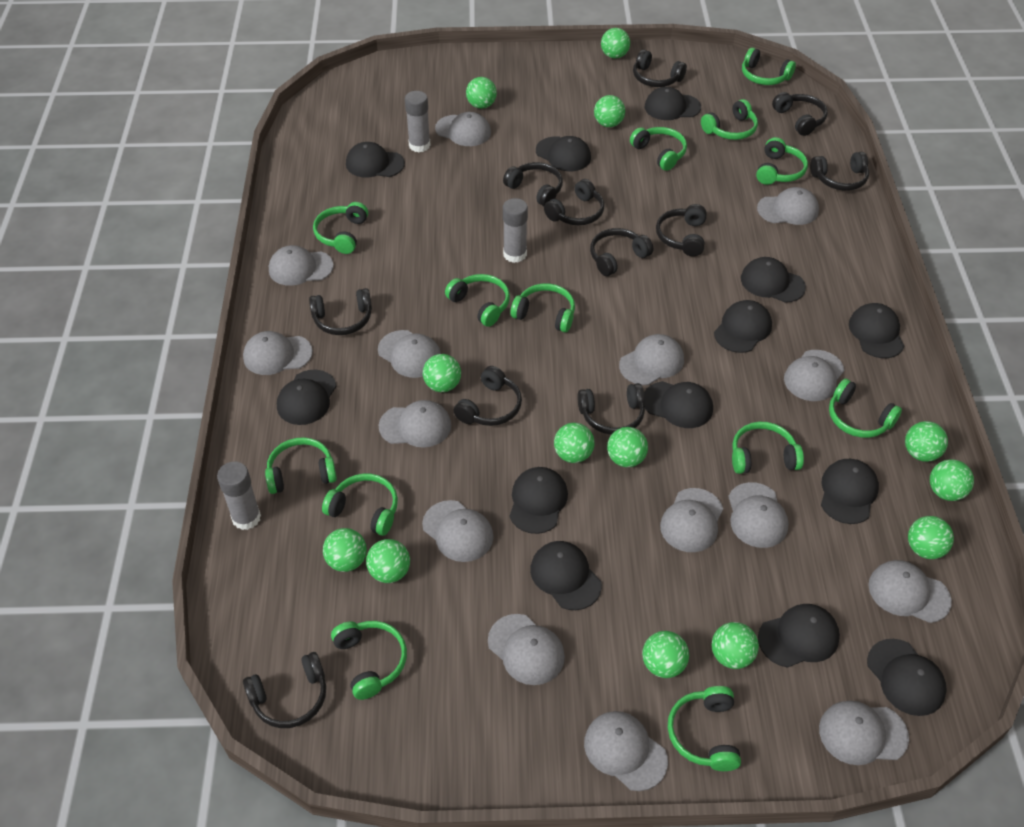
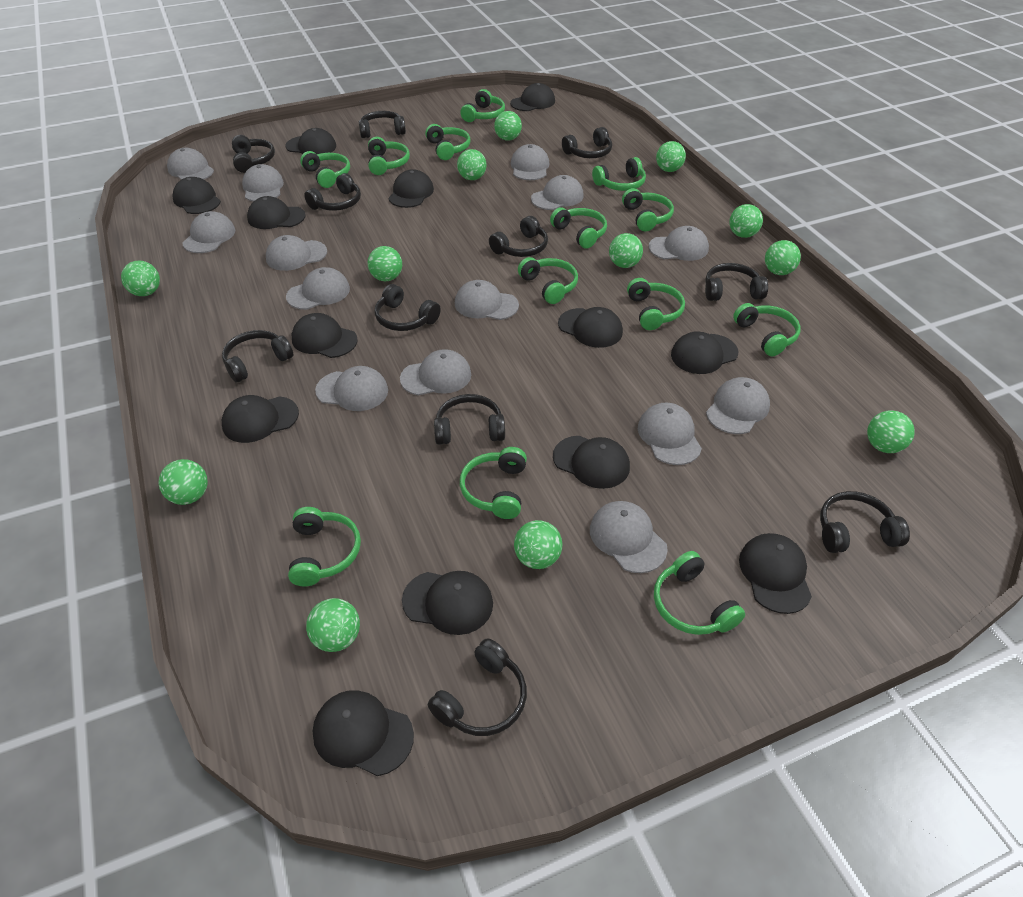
green ball: 13 -> 12
grey cap: 15 -> 14
grey glue stick: 3 -> 0

